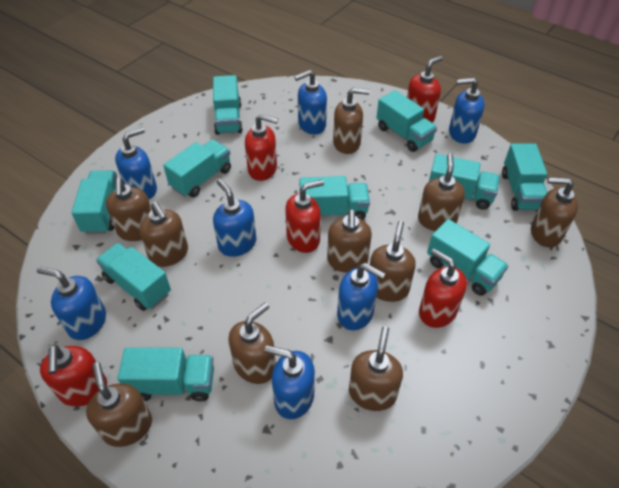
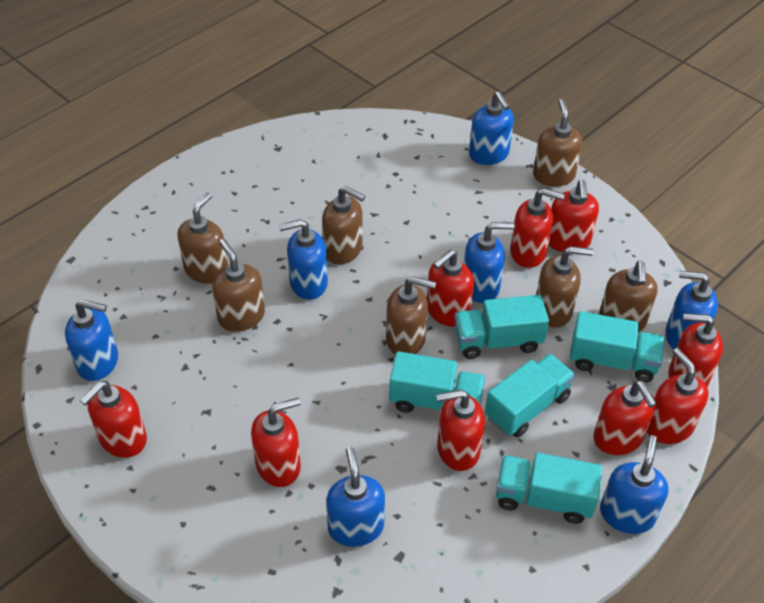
brown soap dispenser: 10 -> 7
red soap dispenser: 5 -> 9
turquoise truck: 10 -> 5

